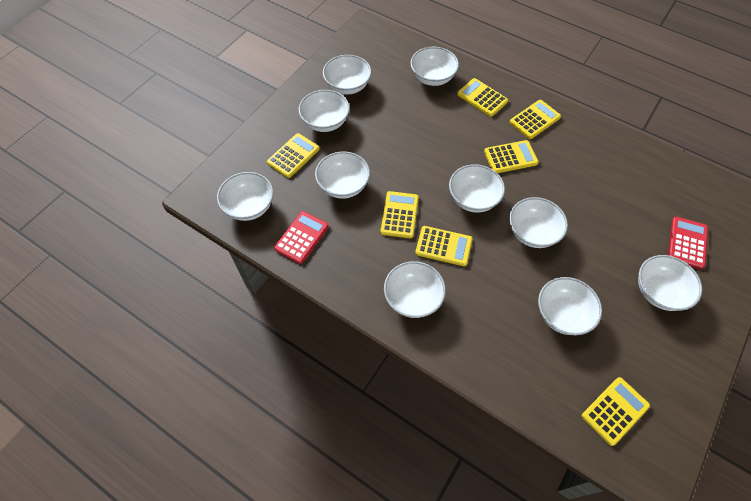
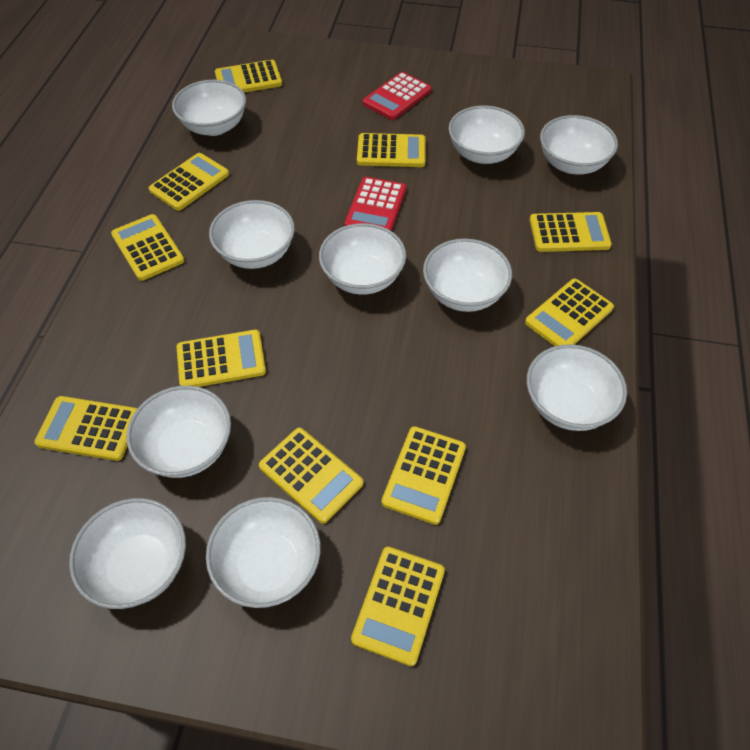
yellow calculator: 7 -> 11

